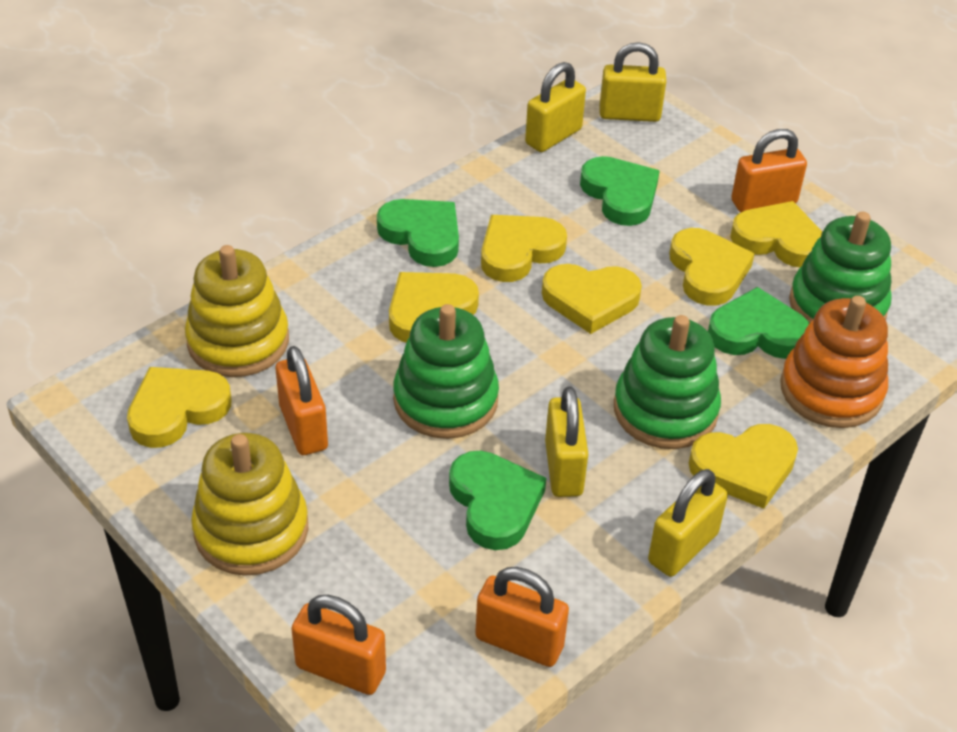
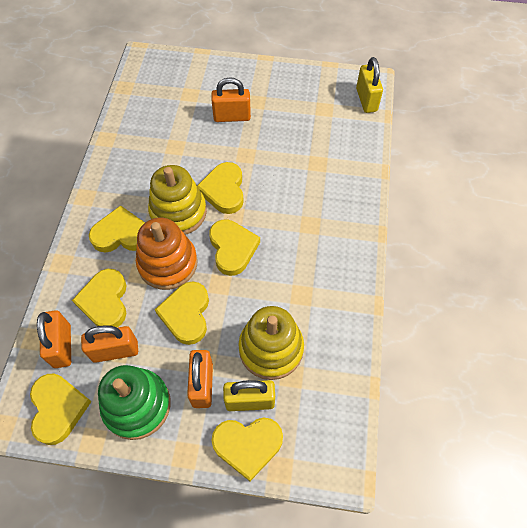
green heart: 4 -> 0
green stacking toy: 3 -> 1
yellow padlock: 4 -> 2

